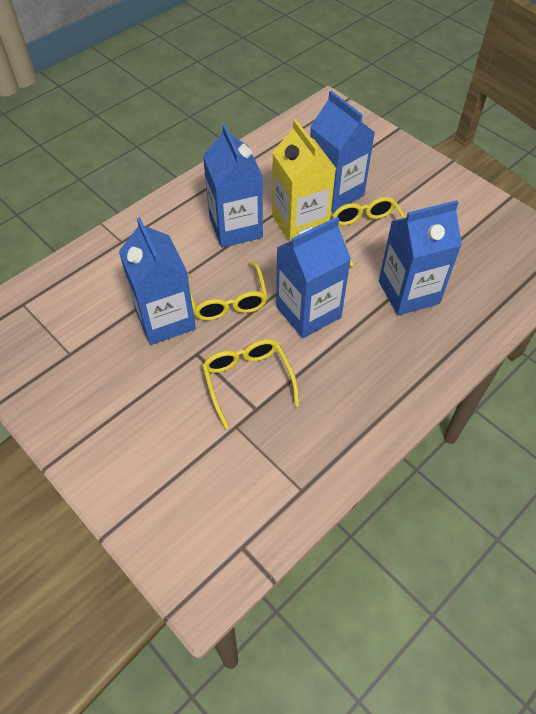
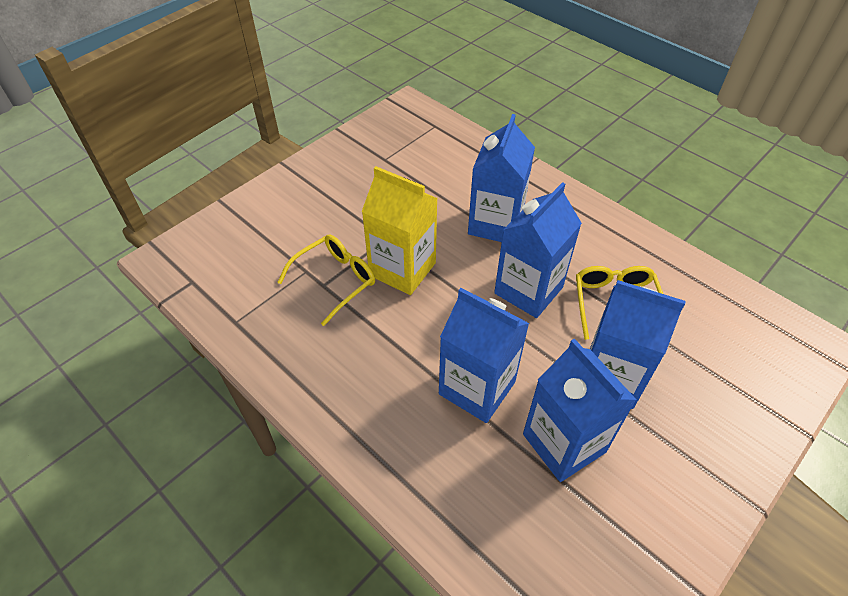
yellow glasses: 3 -> 2

